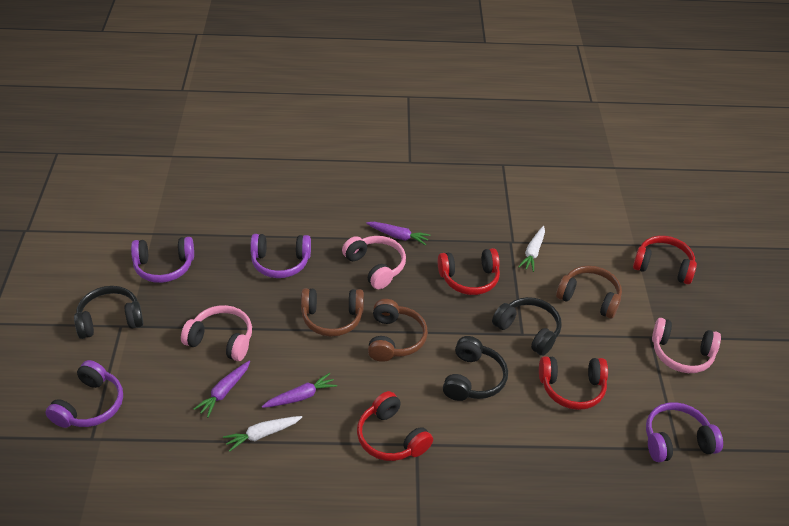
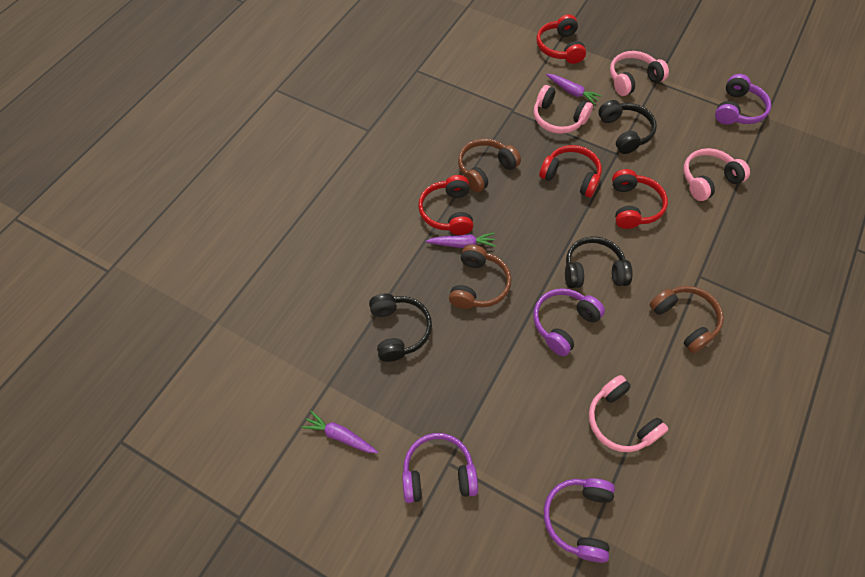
pink headphones: 3 -> 4
white carrot: 2 -> 0

